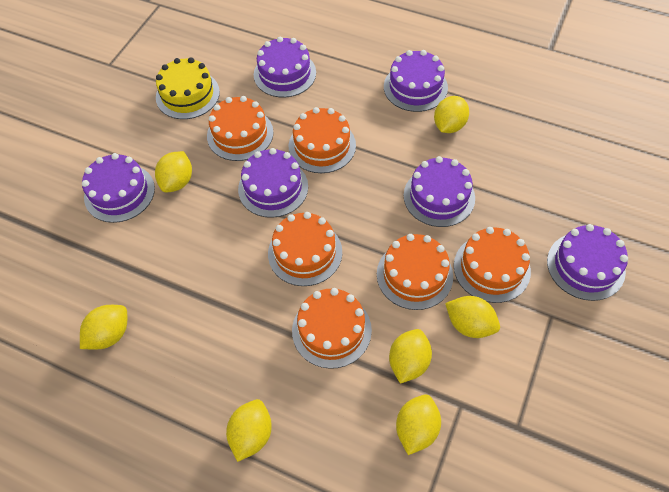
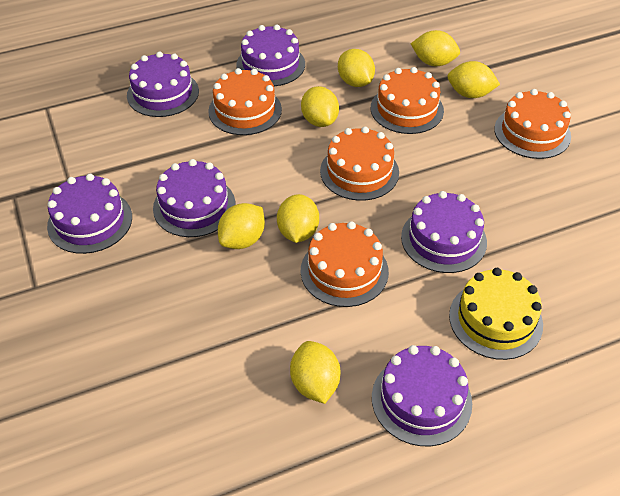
orange cake: 6 -> 5

